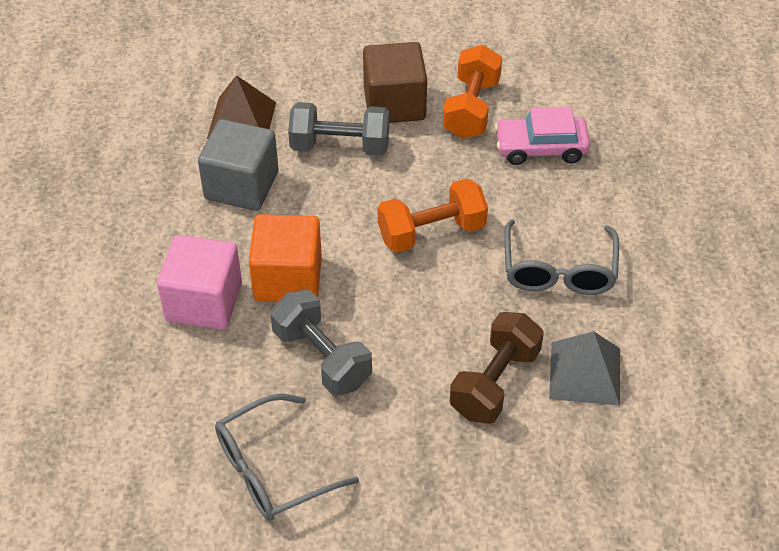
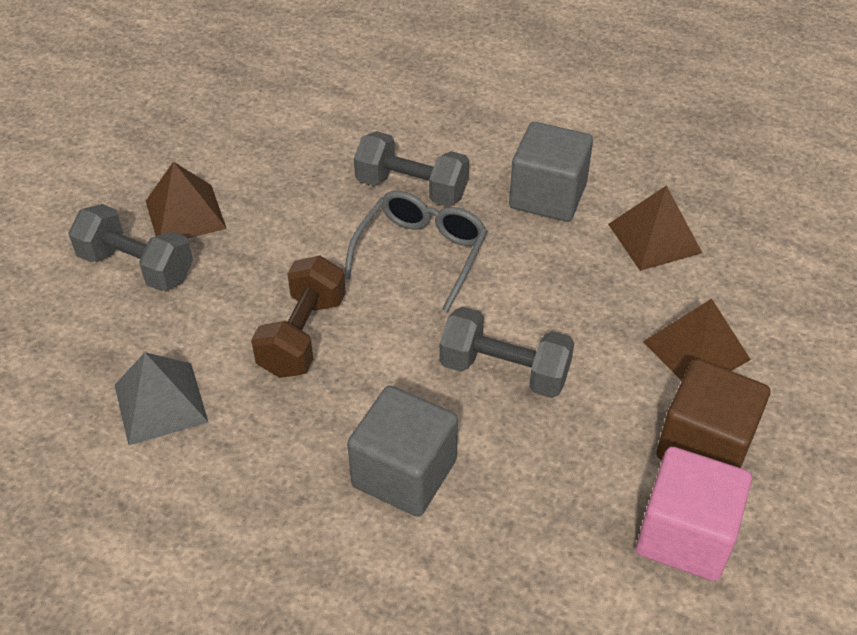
brown pyramid: 1 -> 3
grey cube: 1 -> 2
grey dumbbell: 2 -> 3
grey glasses: 2 -> 1
orange cube: 1 -> 0
orange dumbbell: 2 -> 0
pink car: 1 -> 0

